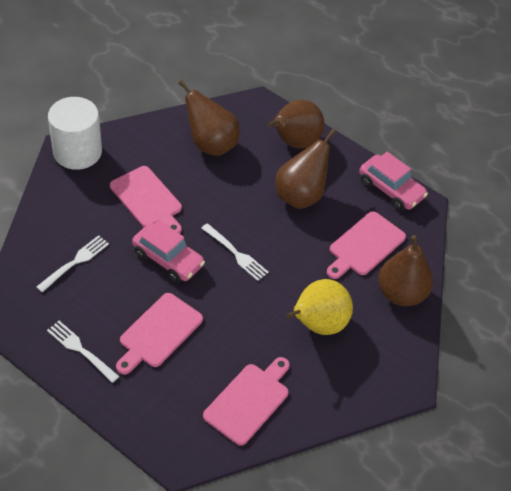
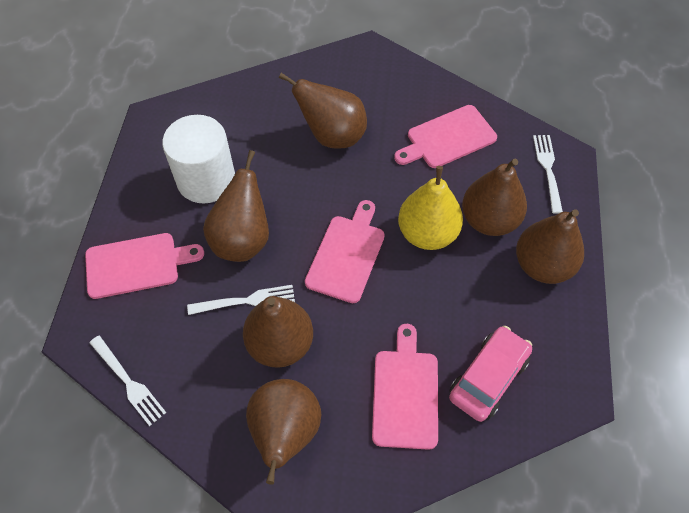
brown pear: 4 -> 6
pink car: 2 -> 1

